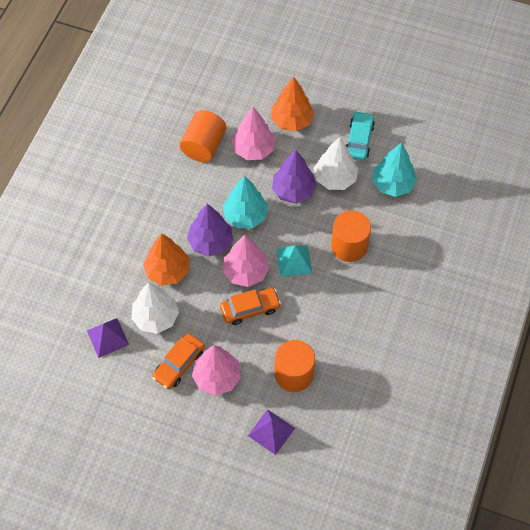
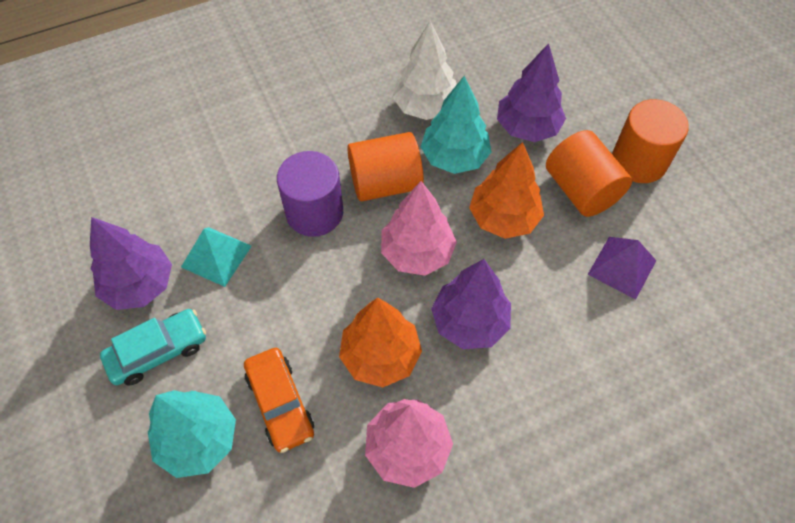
orange car: 2 -> 1
pink tree: 3 -> 2
purple cylinder: 0 -> 1
purple pyramid: 2 -> 1
purple tree: 2 -> 3
white tree: 2 -> 1

